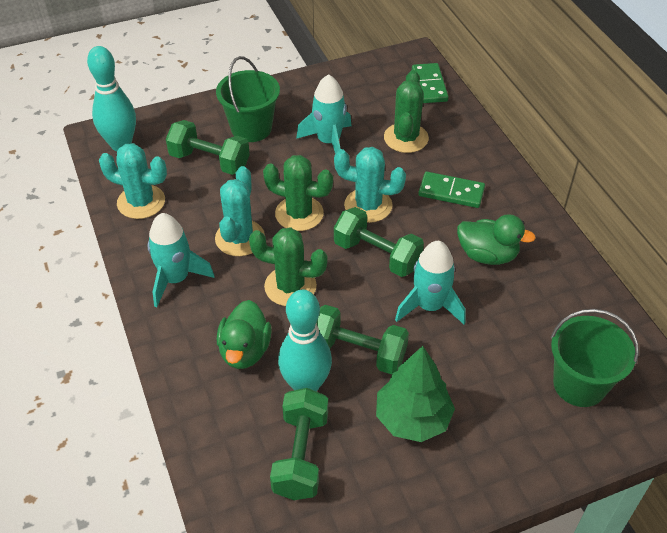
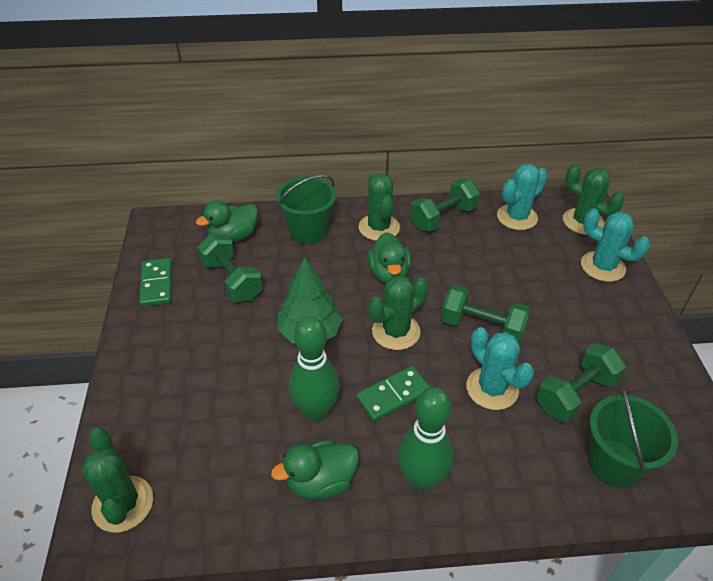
green bowling pin: 0 -> 2
green cactus: 3 -> 4
green duck: 2 -> 3
turquoise bowling pin: 2 -> 0
turquoise rocket: 3 -> 0

